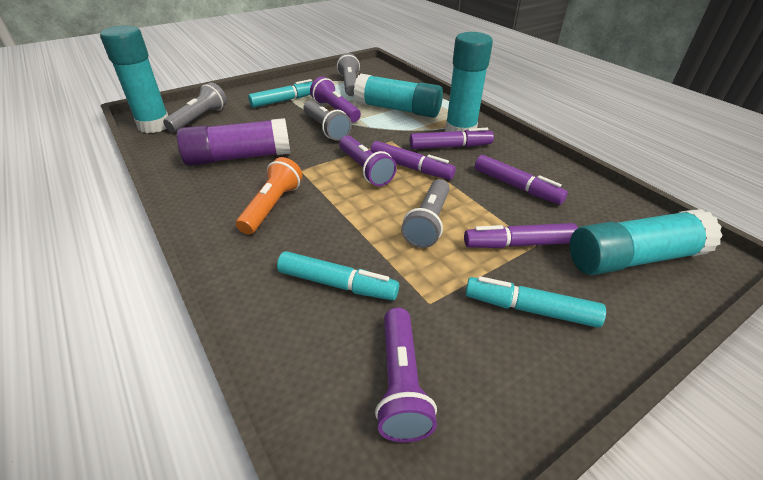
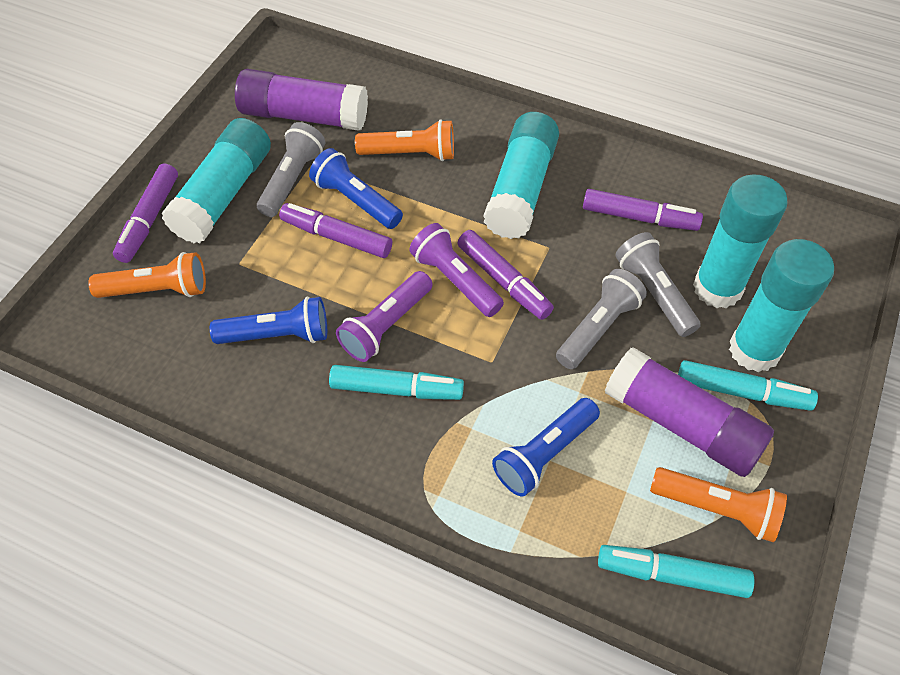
blue flashlight: 0 -> 3
grey flashlight: 4 -> 3
orange flashlight: 1 -> 3
purple flashlight: 3 -> 2
purple glue stick: 1 -> 2

